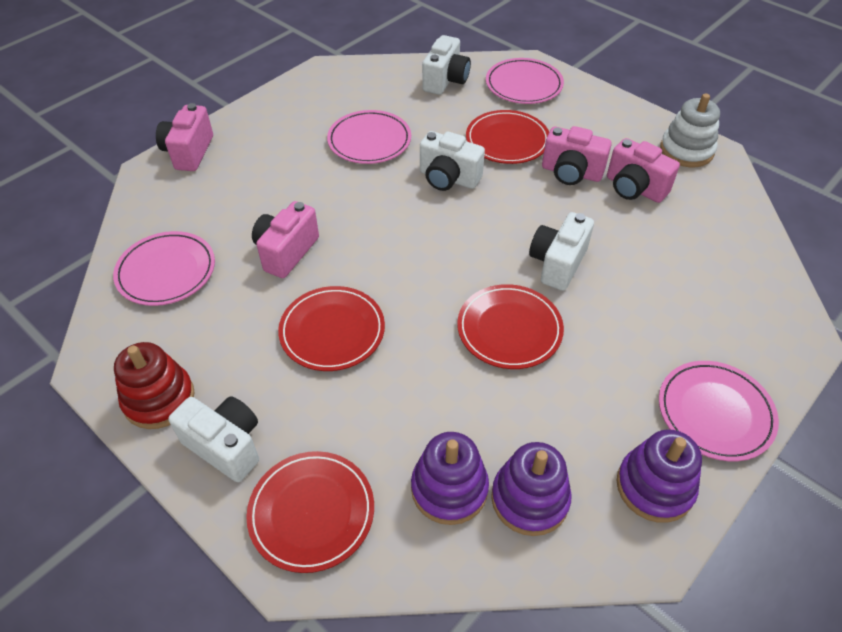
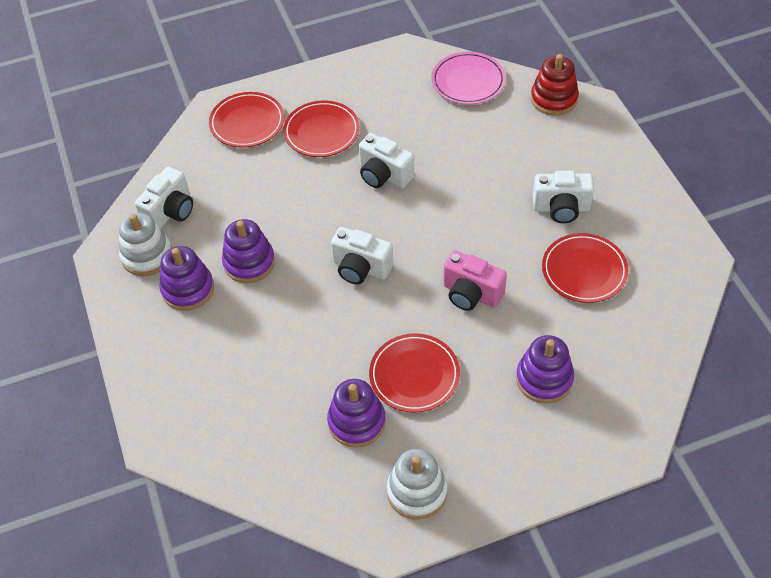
pink camera: 4 -> 1
pink plate: 4 -> 1
purple stacking toy: 3 -> 4
white stacking toy: 1 -> 2

